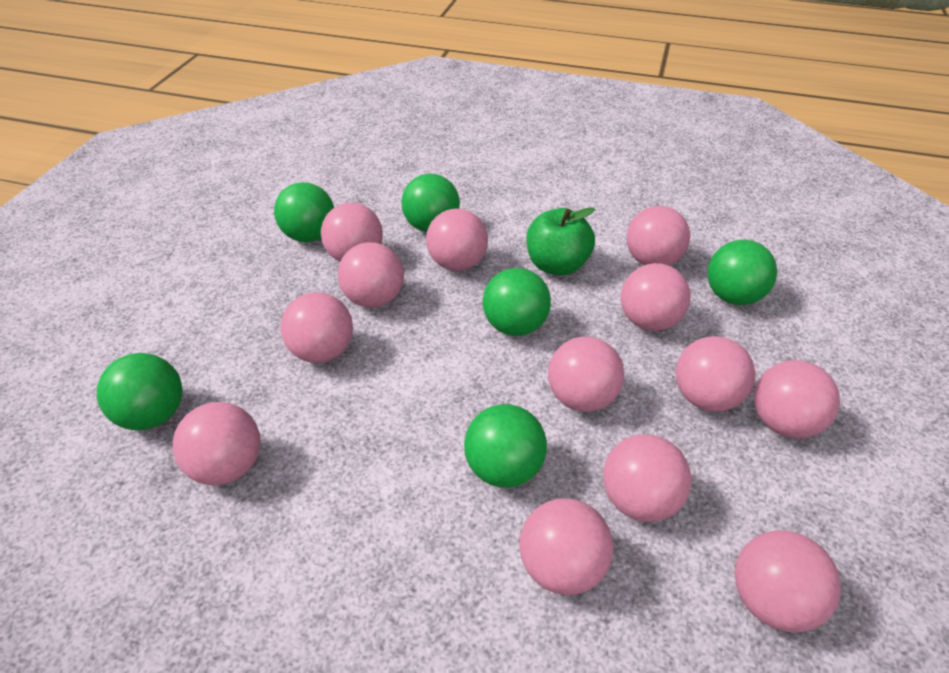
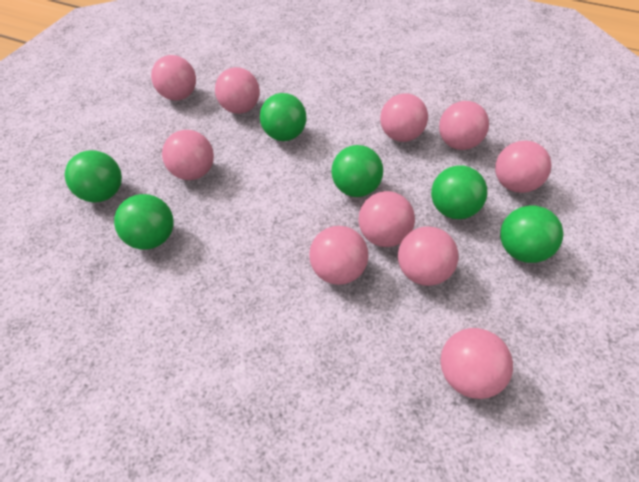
green apple: 1 -> 0
pink ball: 13 -> 10

